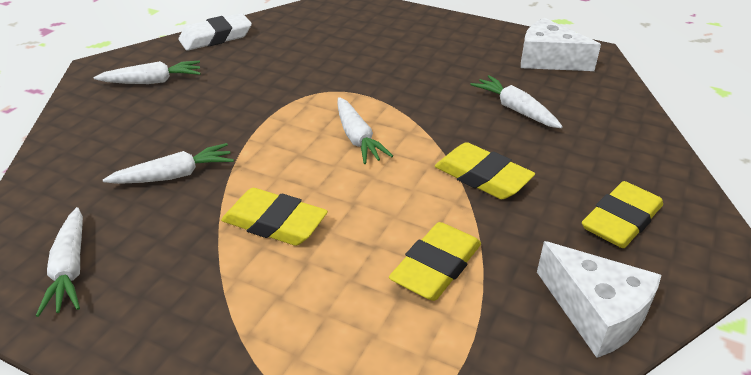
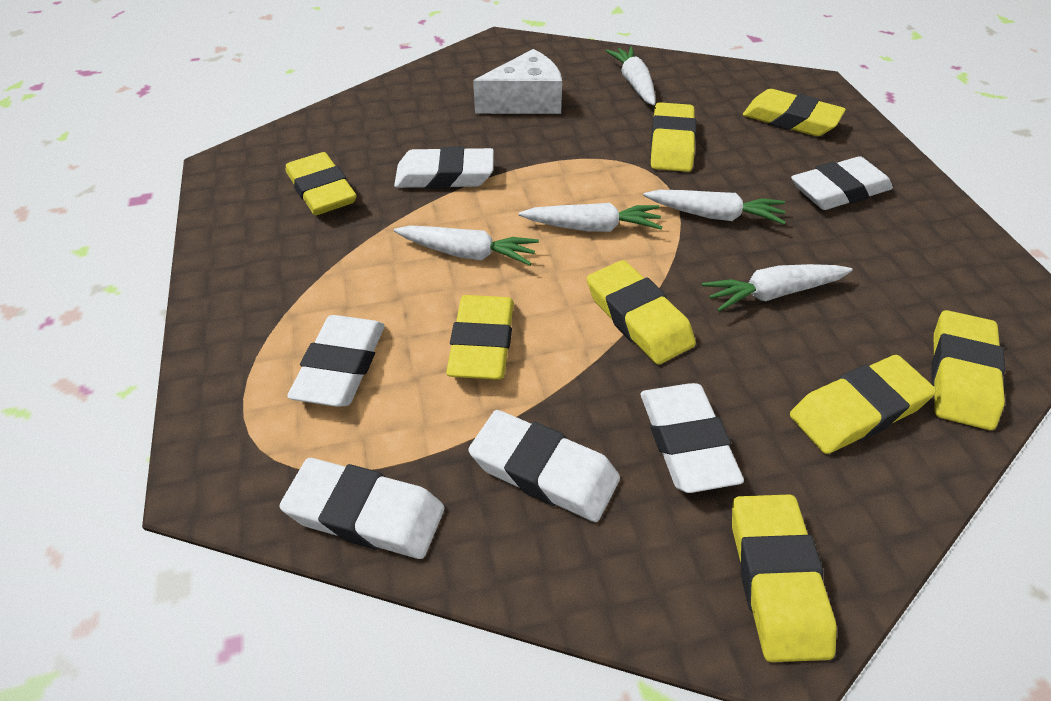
white cheese: 2 -> 1
white eraser: 1 -> 6
yellow eraser: 4 -> 8

